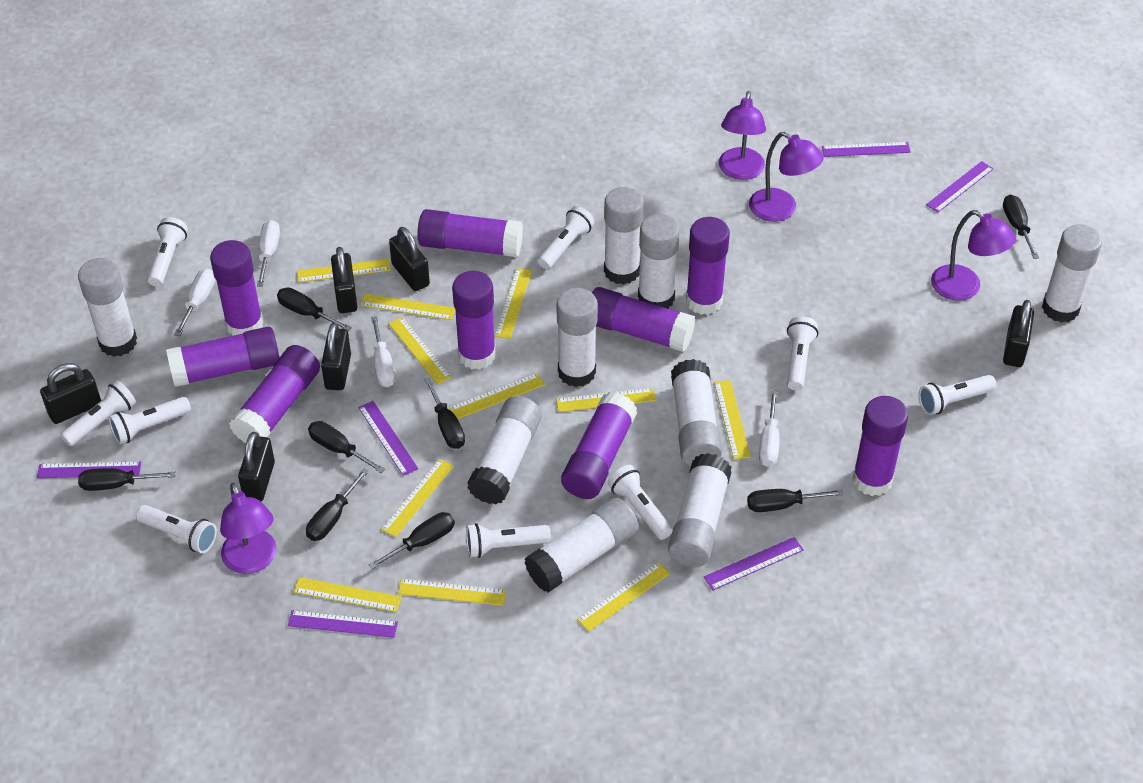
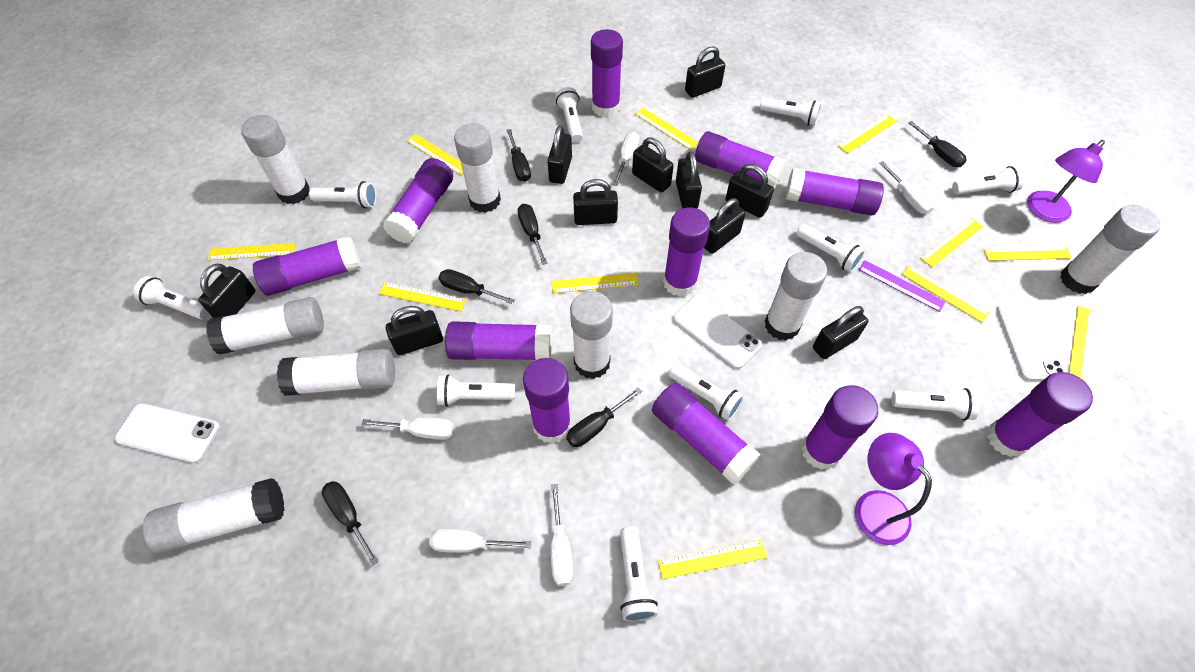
black padlock: 6 -> 10
black screwdriver: 8 -> 6
purple glue stick: 9 -> 11
purple lamp: 4 -> 2
purple ruler: 6 -> 1
white flashlight: 9 -> 10
white glue stick: 9 -> 8
white phone: 0 -> 3
white screwdriver: 4 -> 5

